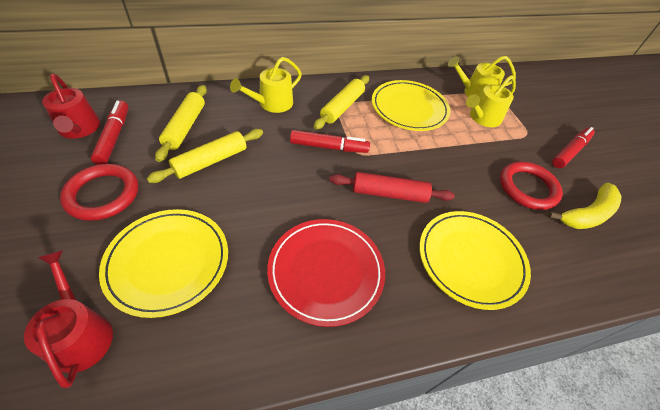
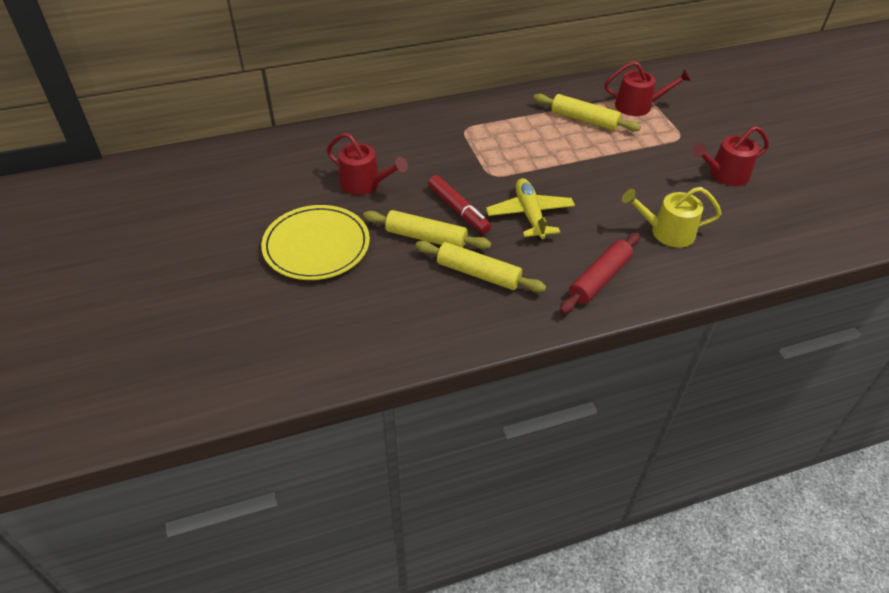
red marker: 3 -> 1
red plate: 1 -> 0
red ring: 2 -> 0
red watering can: 2 -> 3
yellow banana: 1 -> 0
yellow plane: 0 -> 1
yellow plate: 3 -> 1
yellow watering can: 3 -> 1

